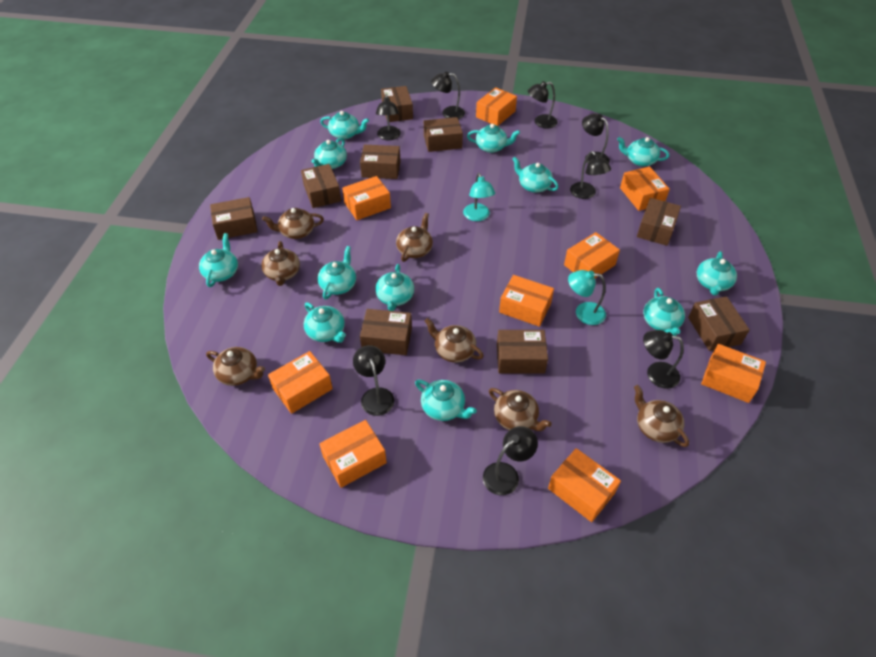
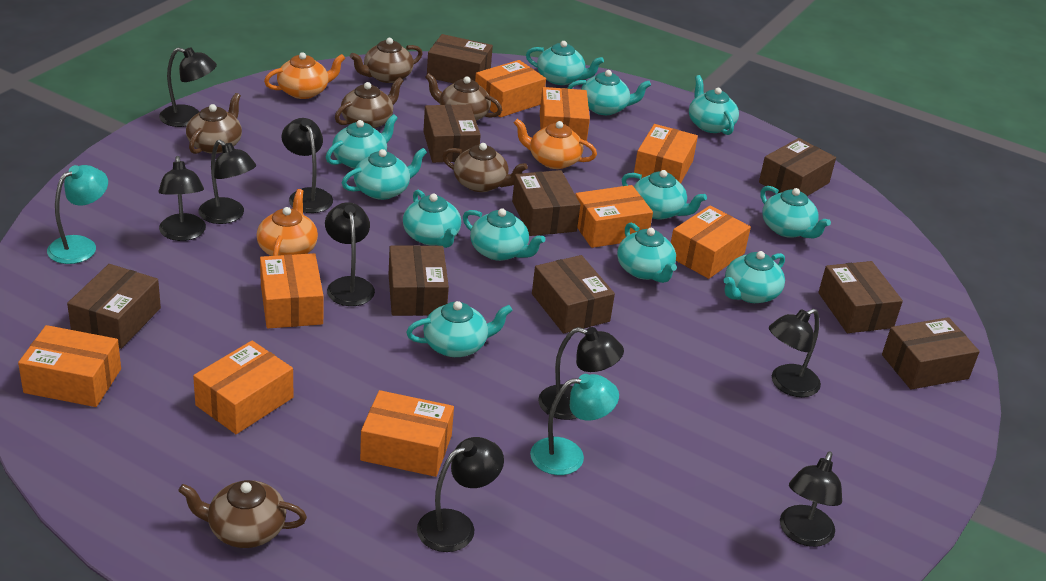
black lamp: 8 -> 9
brown teapot: 7 -> 6
orange teapot: 0 -> 3

